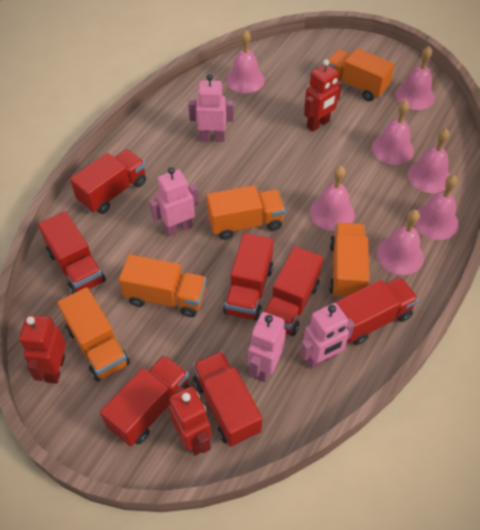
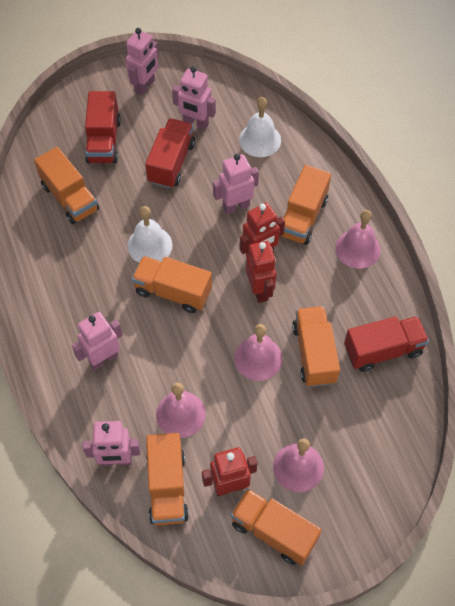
orange truck: 5 -> 6
pink bell: 7 -> 4
pink robot: 4 -> 5
red truck: 7 -> 3
white bell: 0 -> 2

